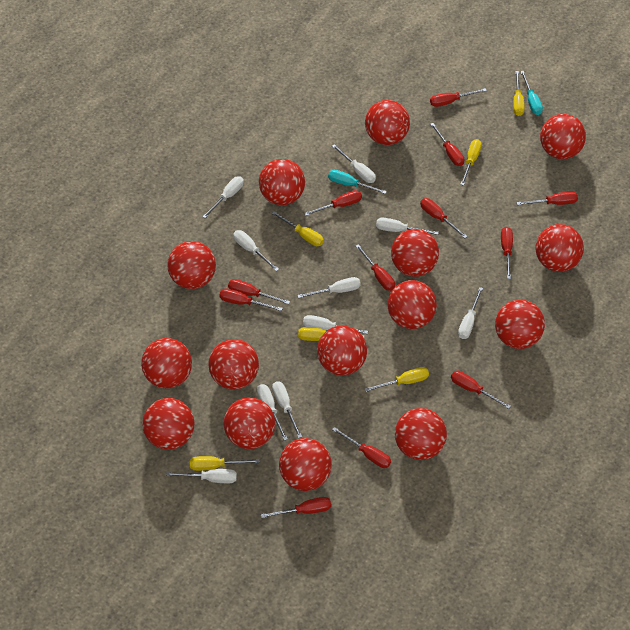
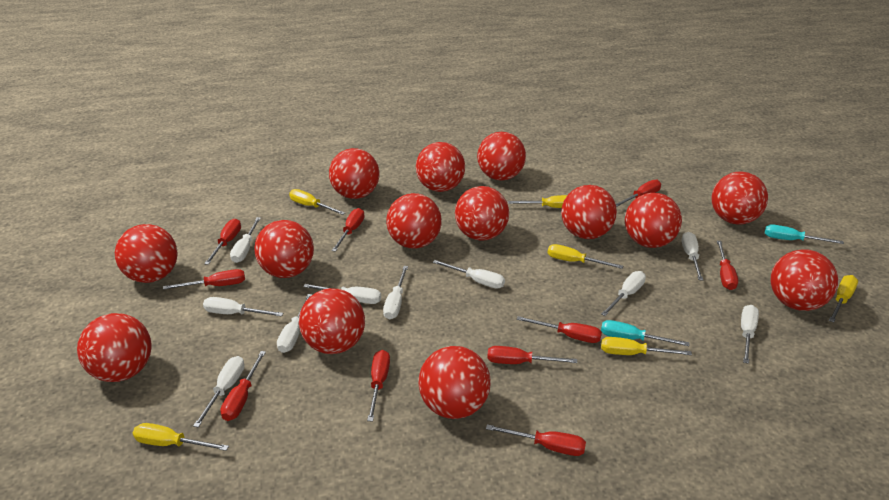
red ball: 15 -> 14
red screwdriver: 12 -> 10

